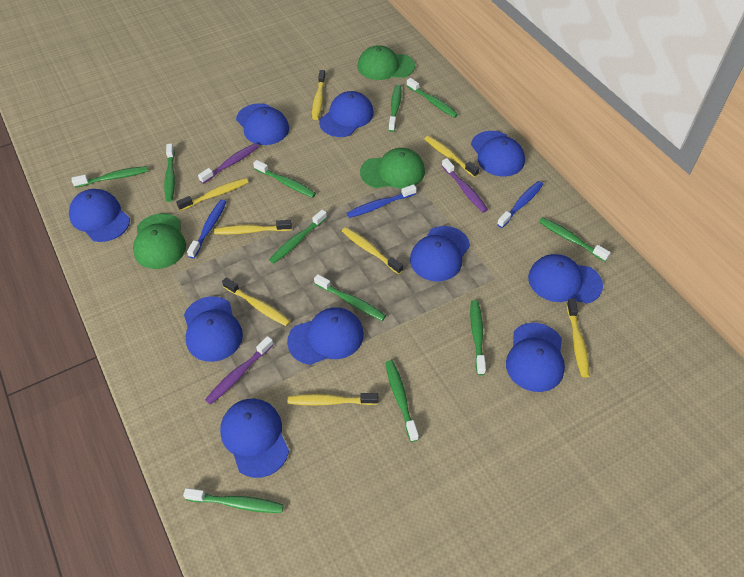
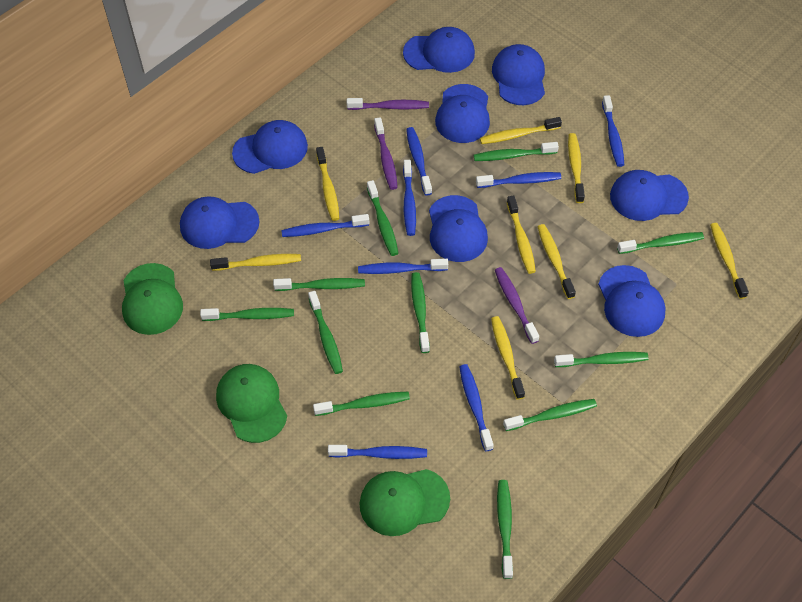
blue cap: 10 -> 8
blue toothbrush: 3 -> 8

